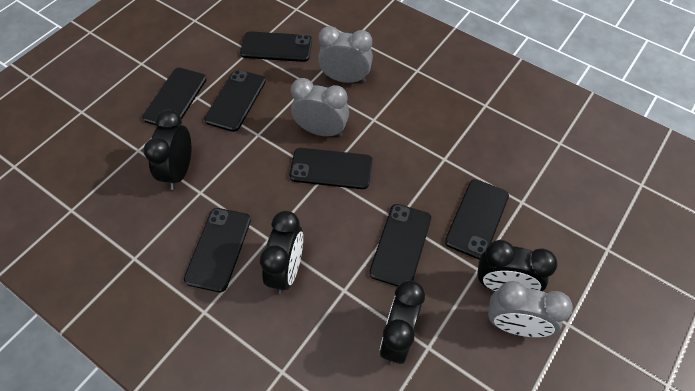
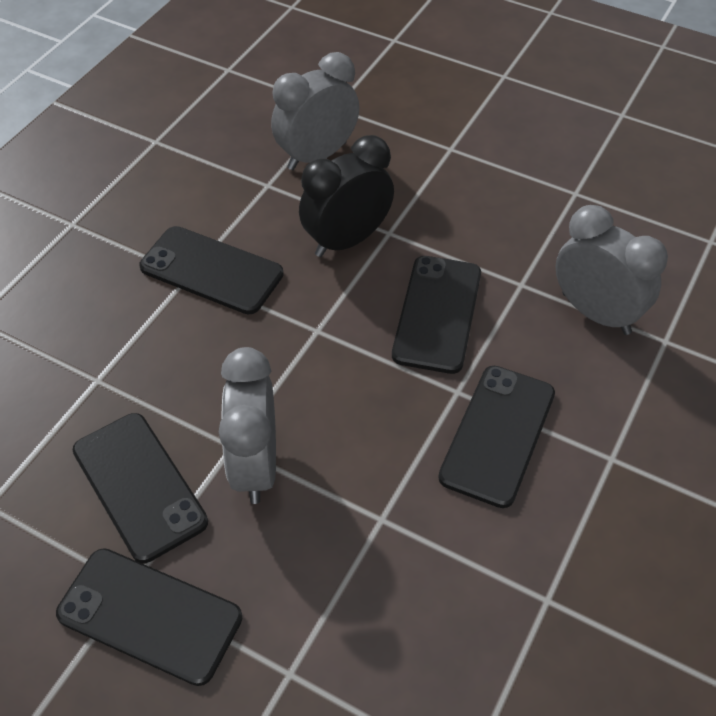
black clock: 4 -> 1
black phone: 7 -> 5

